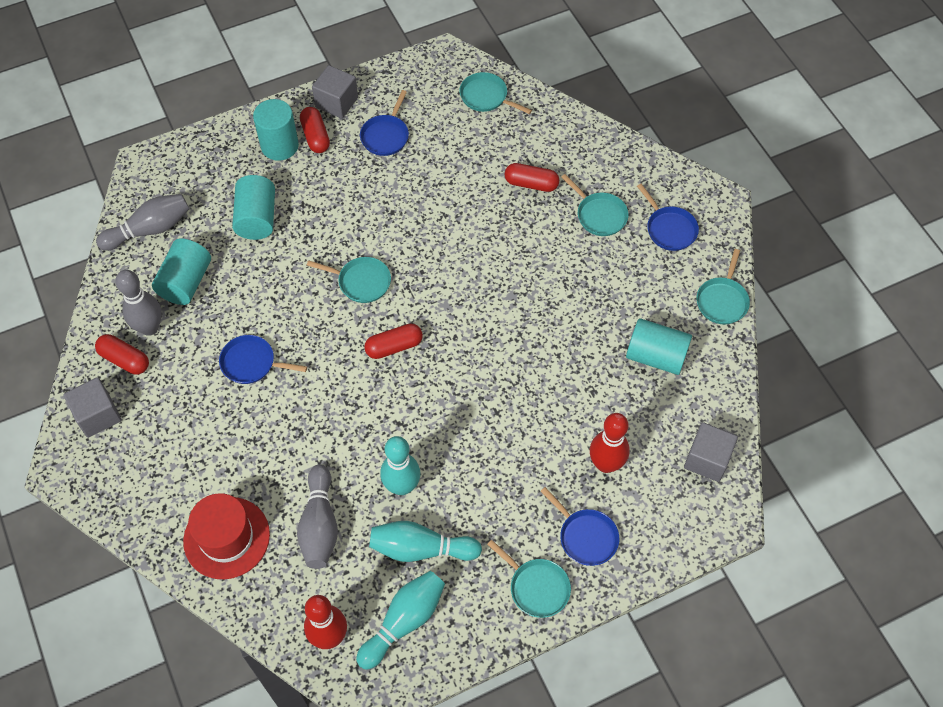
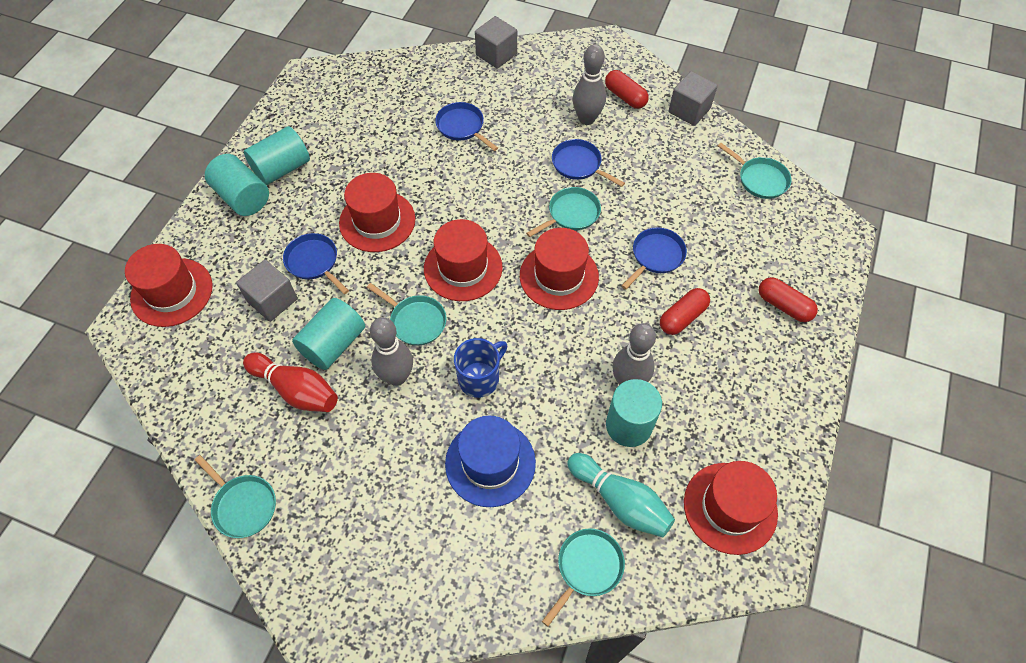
blue hat: 0 -> 1
blue mug: 0 -> 1
red bowling pin: 2 -> 1
red capsule: 4 -> 3
red hat: 1 -> 5
turquoise bowling pin: 3 -> 1

